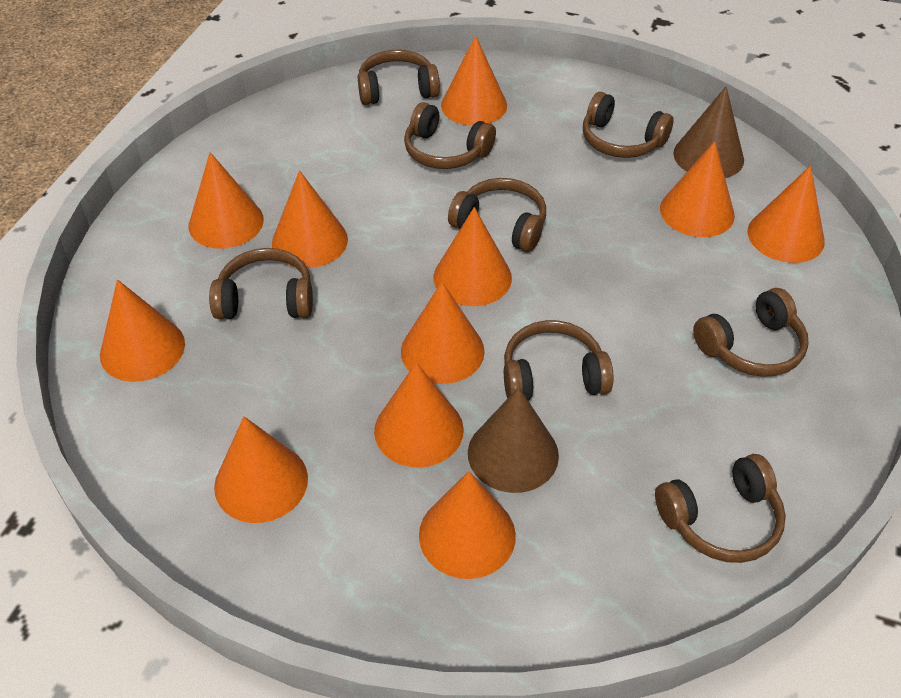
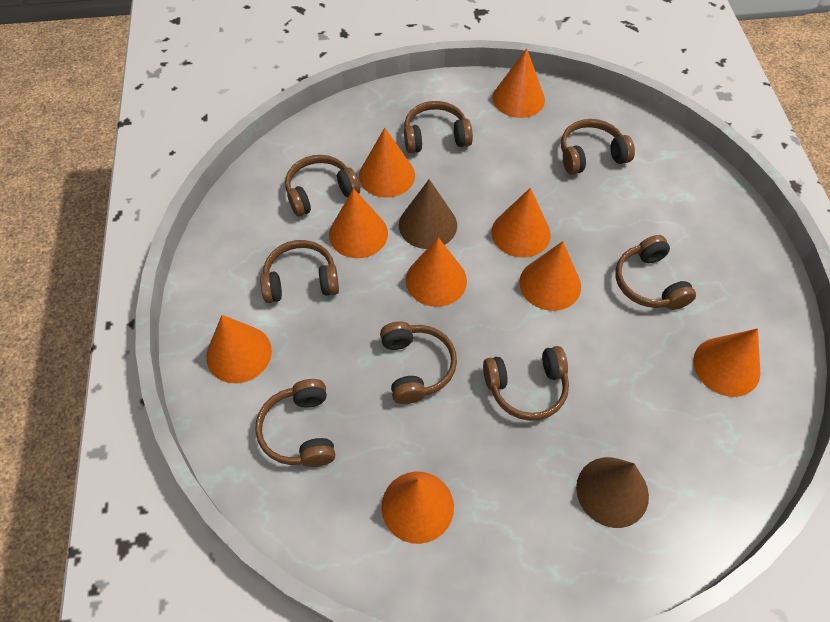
orange cone: 11 -> 9

